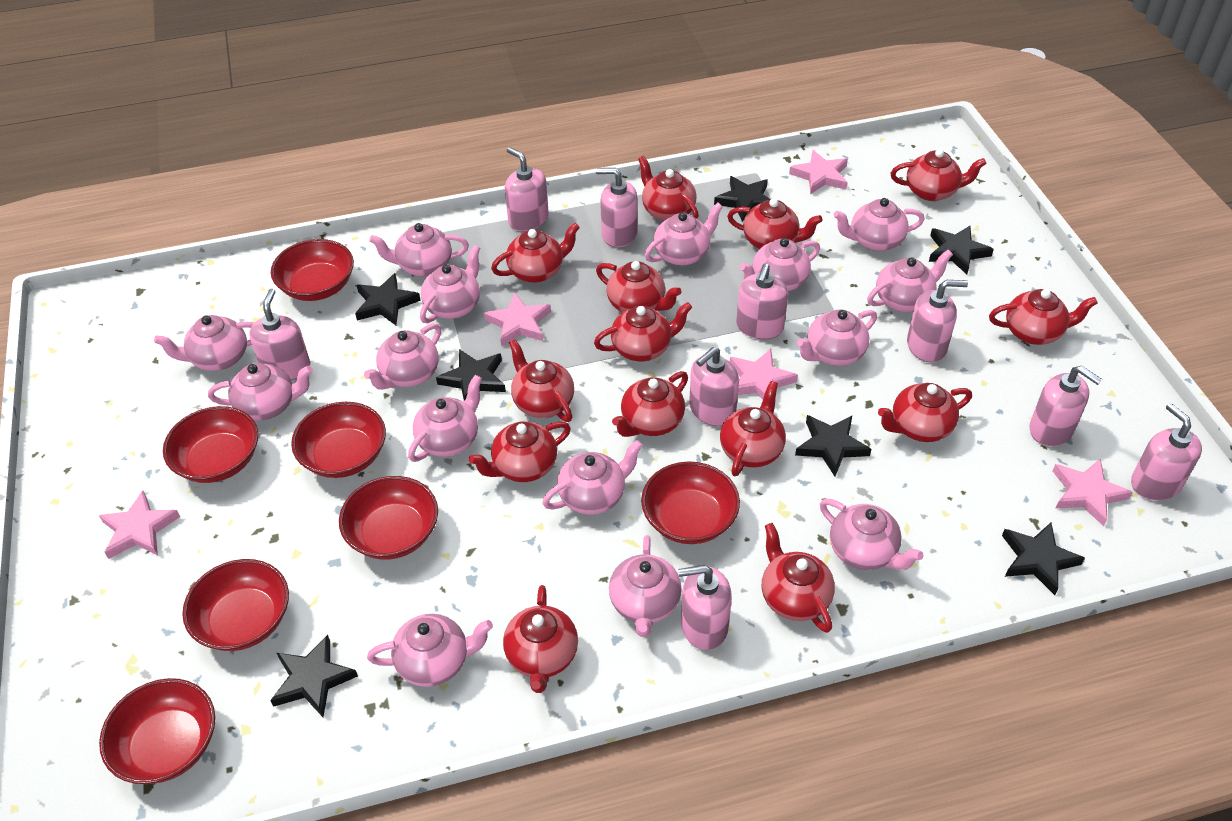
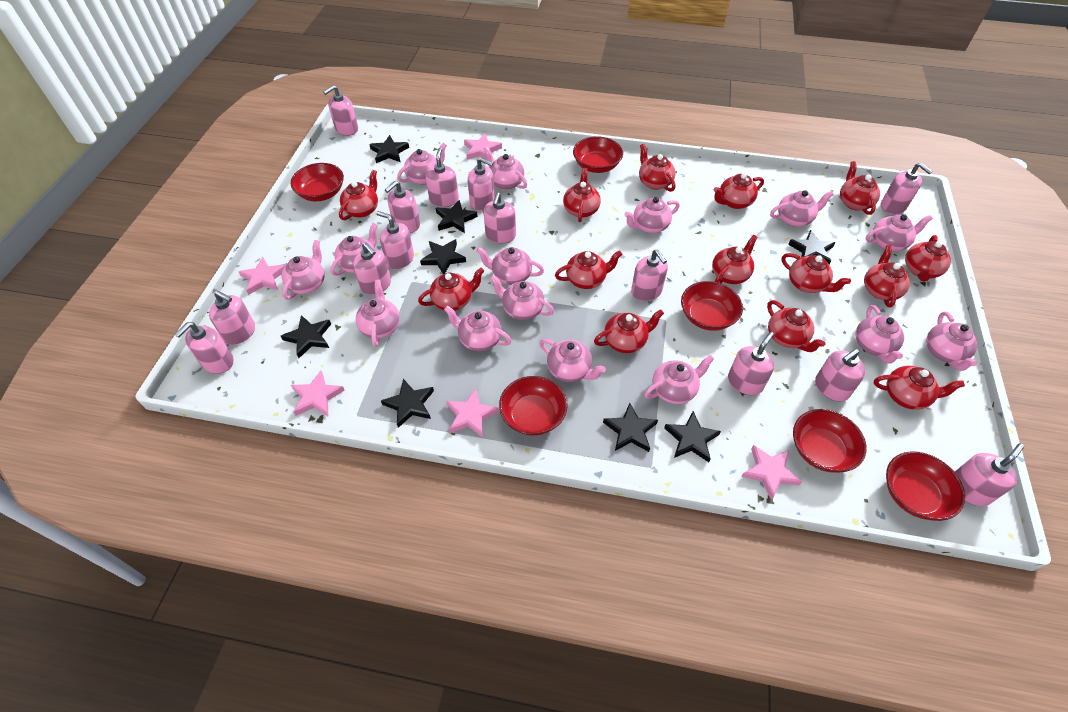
black star: 7 -> 8
pink soap dispenser: 9 -> 14
red bowl: 7 -> 6

